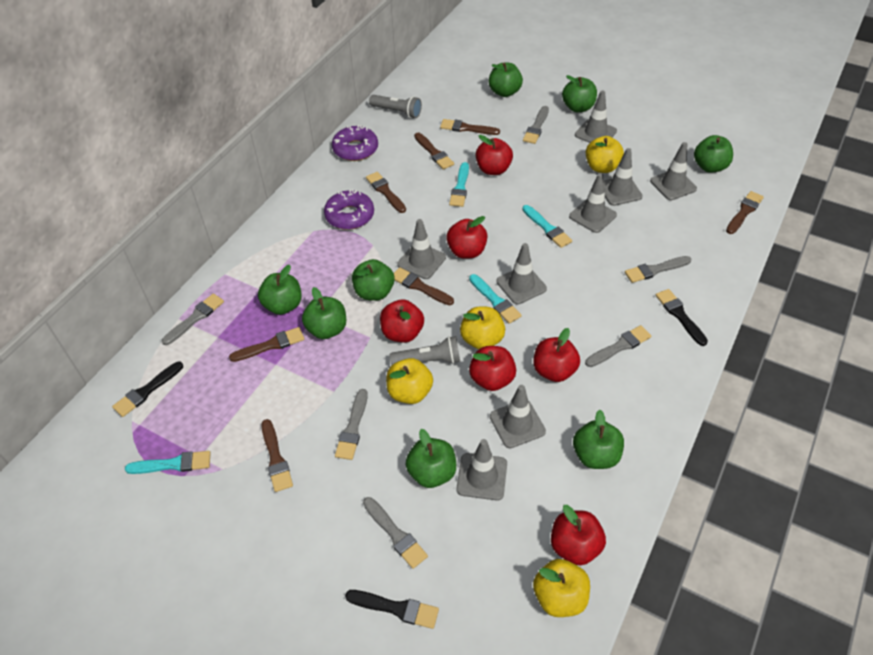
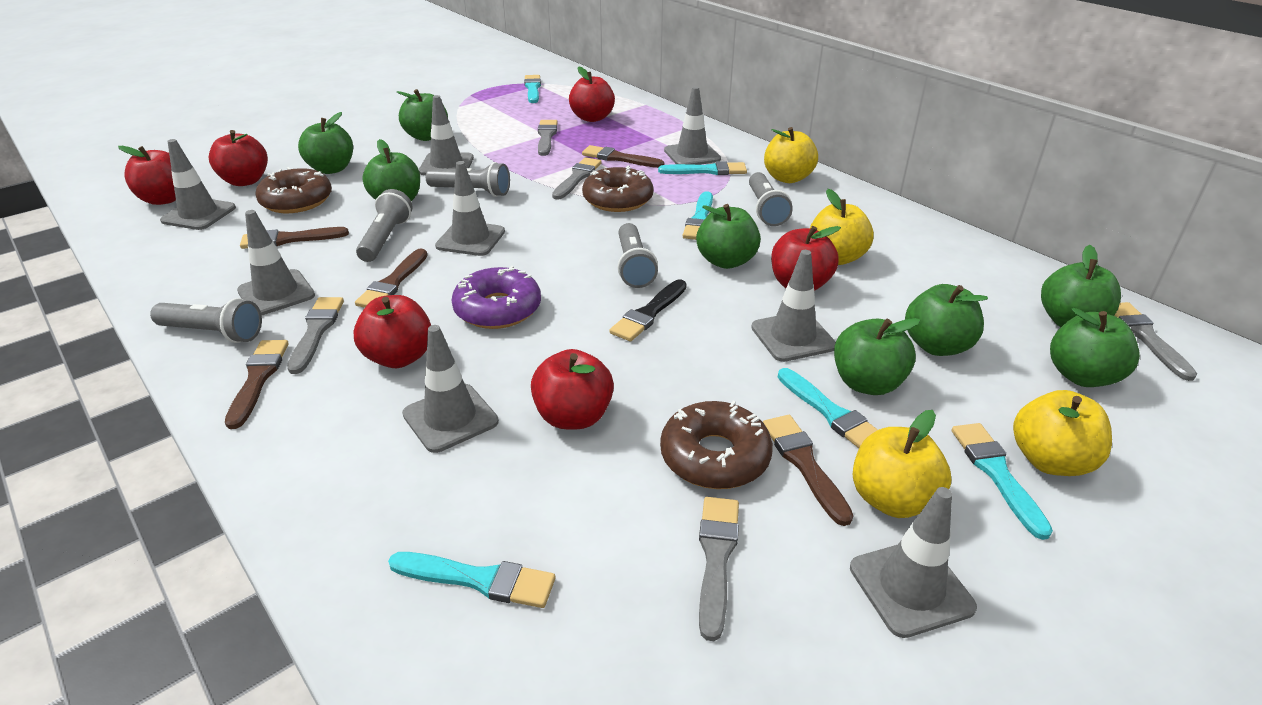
black brush: 3 -> 1
brown brush: 7 -> 5
brown donut: 0 -> 3
grey brush: 6 -> 5
grey flashlight: 2 -> 5
purple donut: 2 -> 1
turquoise brush: 4 -> 6

